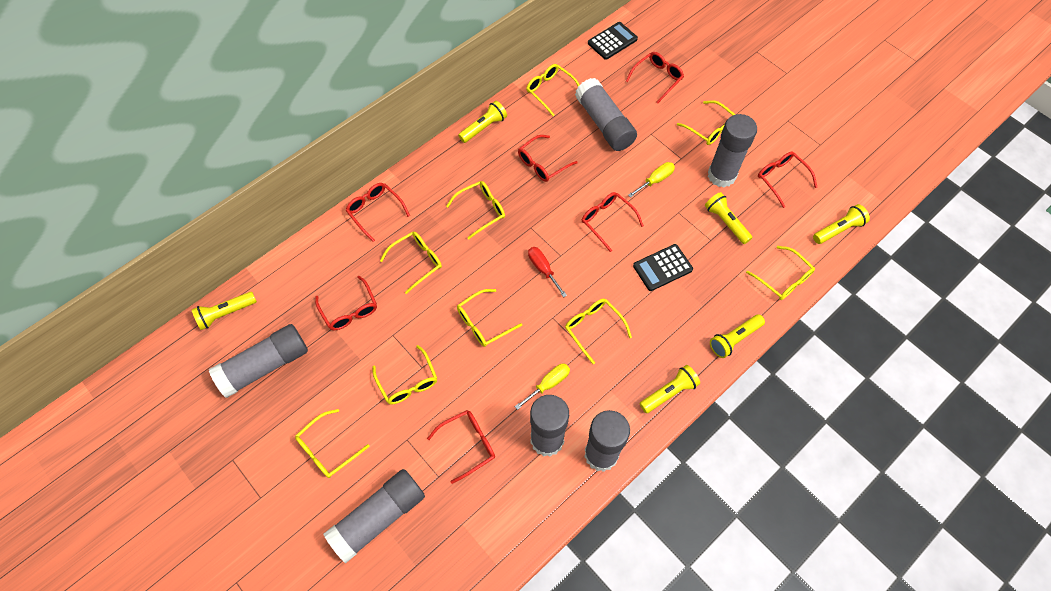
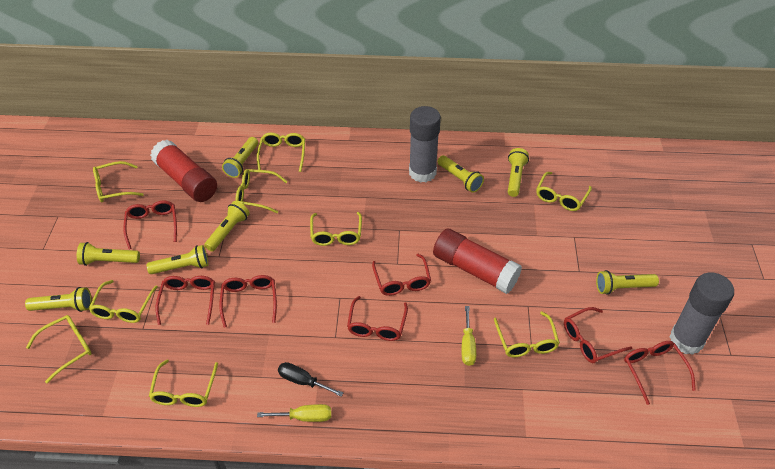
black calculator: 2 -> 0
black screwdriver: 0 -> 1
grey glue stick: 6 -> 2
red glue stick: 0 -> 2
red screwdriver: 1 -> 0
yellow flashlight: 6 -> 8

